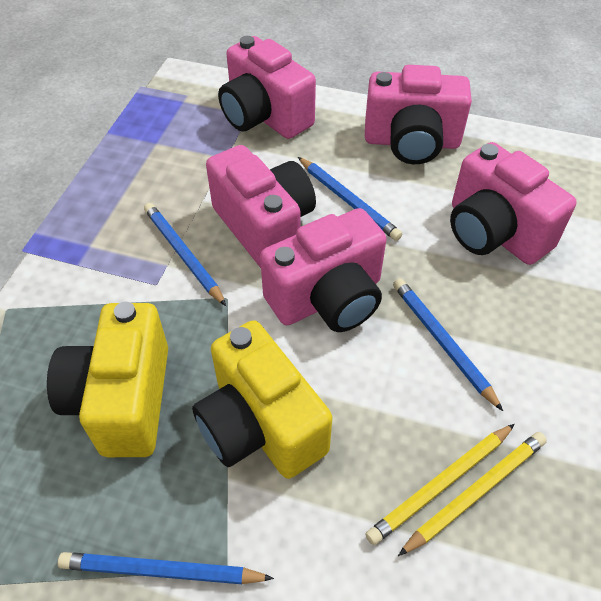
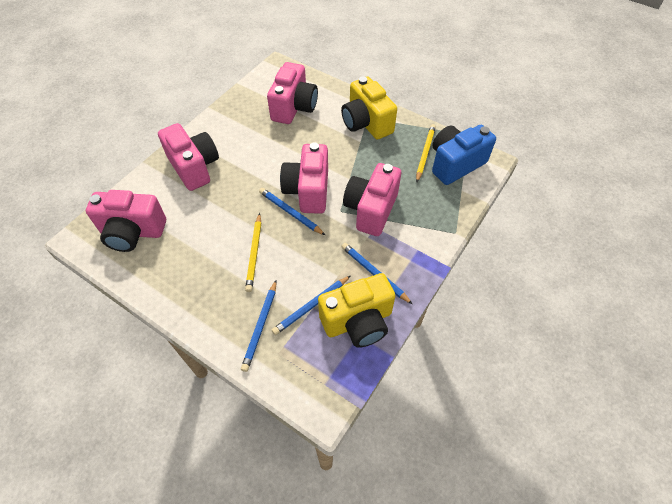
blue camera: 0 -> 1

